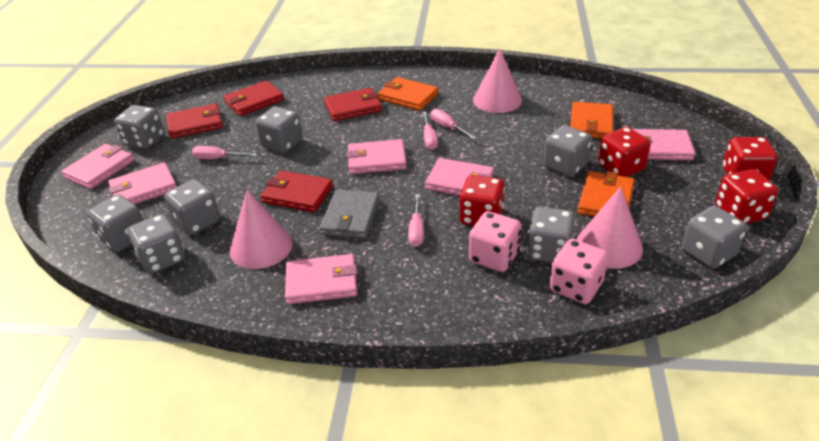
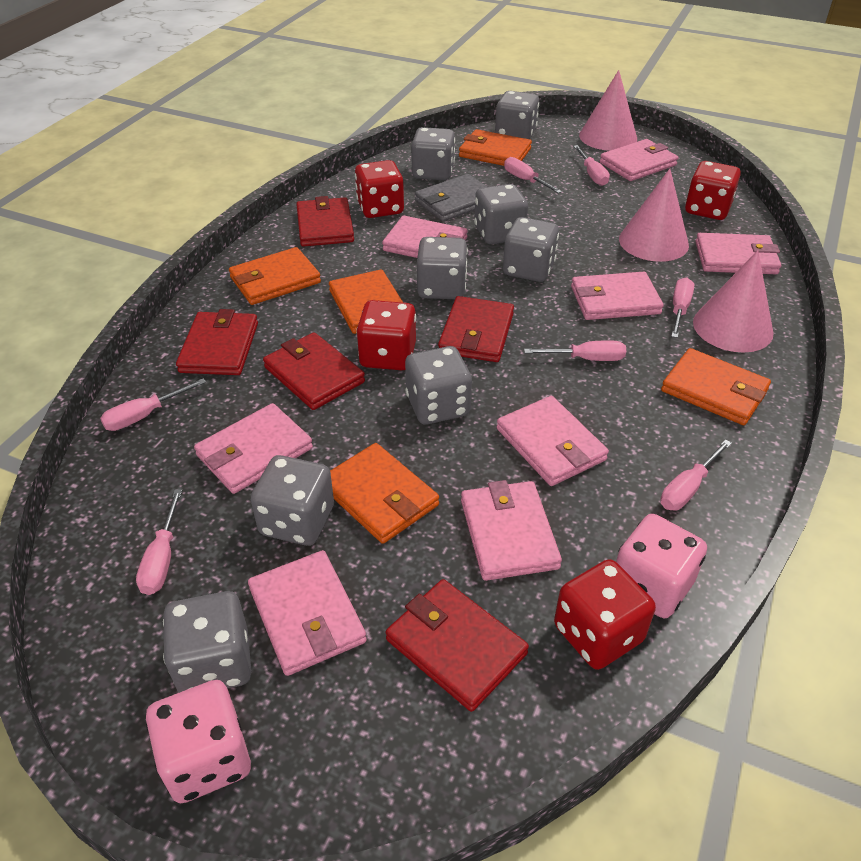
orange wallet: 3 -> 5
pink screwdriver: 4 -> 7
pink wallet: 6 -> 8
red wallet: 4 -> 5

